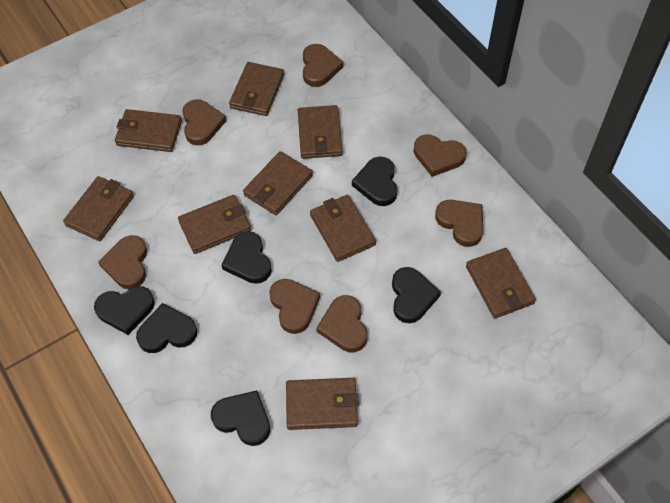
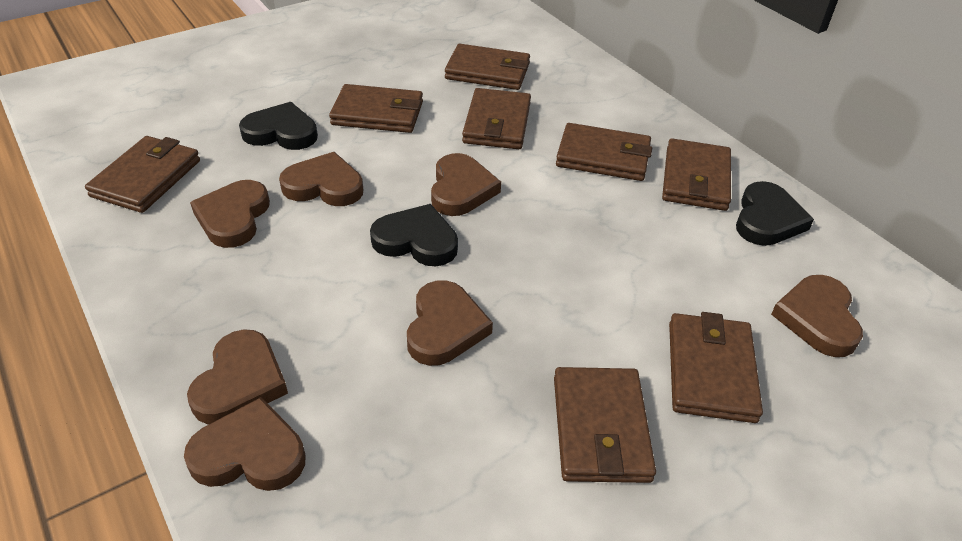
black heart: 6 -> 3
brown wallet: 9 -> 8

